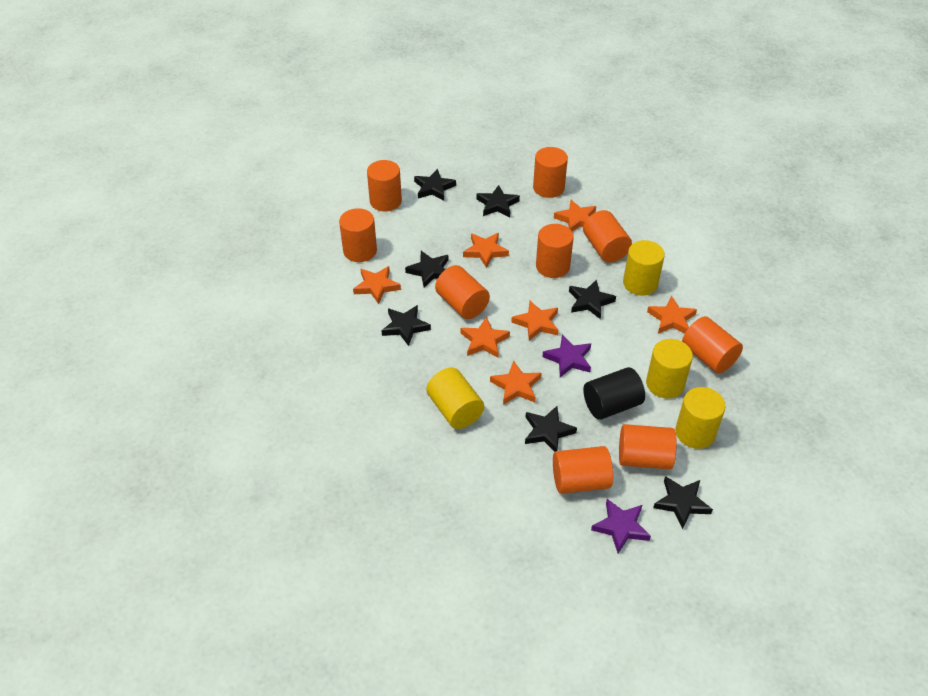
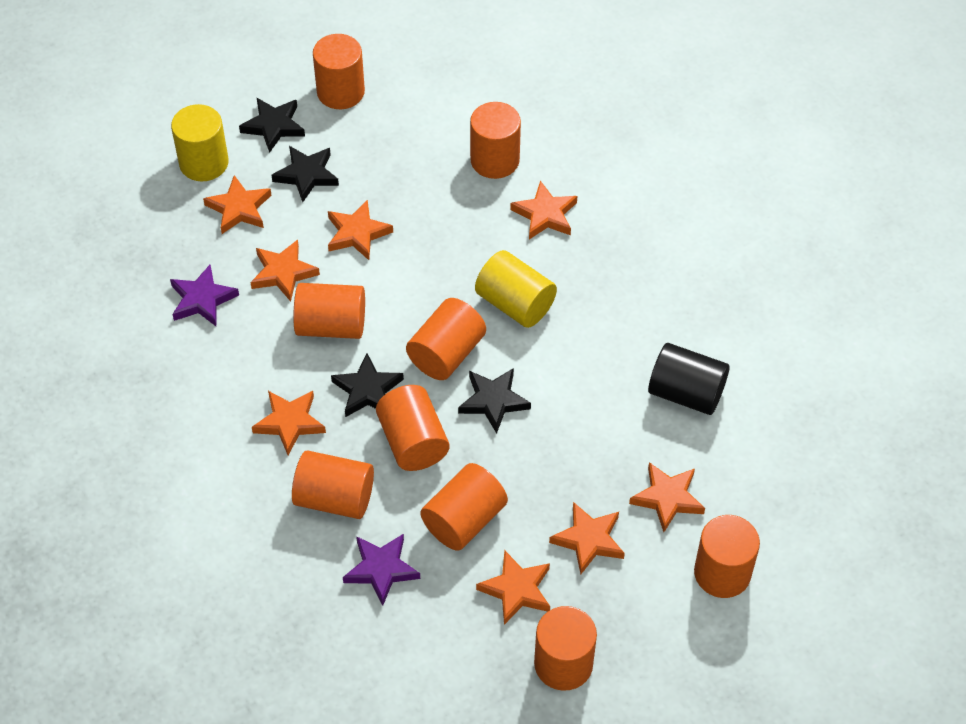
black star: 7 -> 4
orange star: 7 -> 8
yellow cylinder: 4 -> 2

